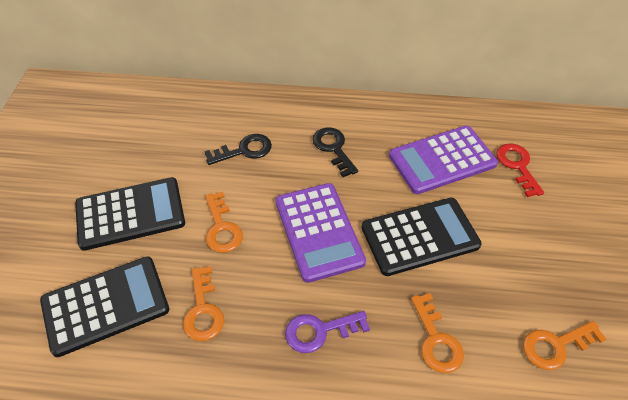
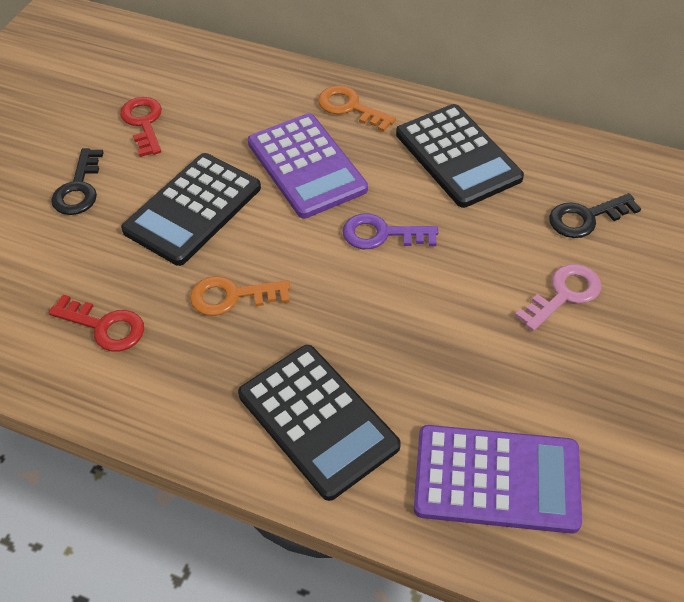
orange key: 4 -> 2
pink key: 0 -> 1
red key: 1 -> 2

